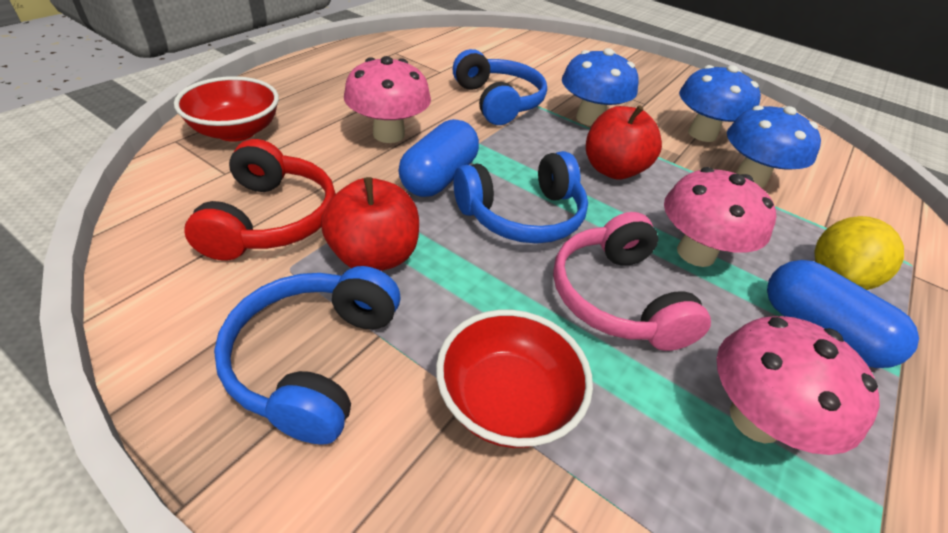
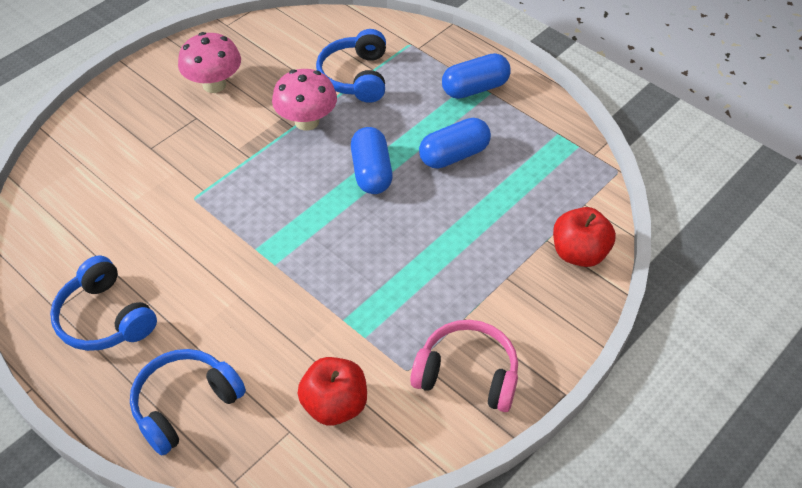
blue capsule: 2 -> 3
blue mushroom: 3 -> 0
pink mushroom: 3 -> 2
red bowl: 2 -> 0
red headphones: 1 -> 0
yellow lemon: 1 -> 0

